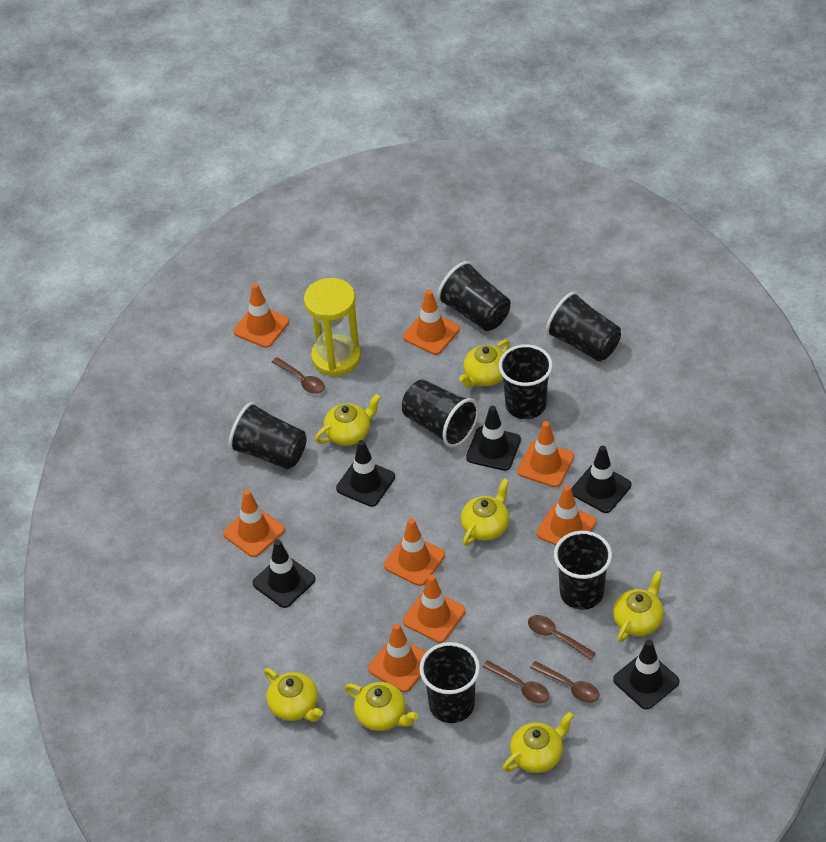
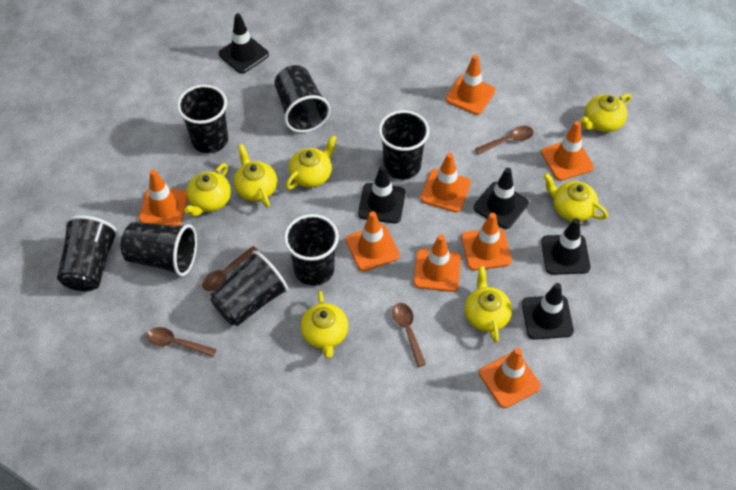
yellow hourglass: 1 -> 0

